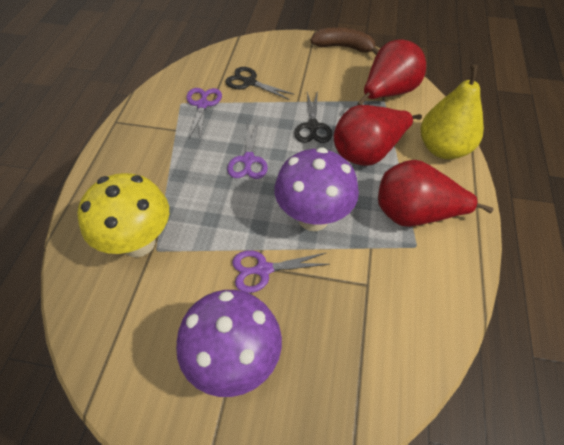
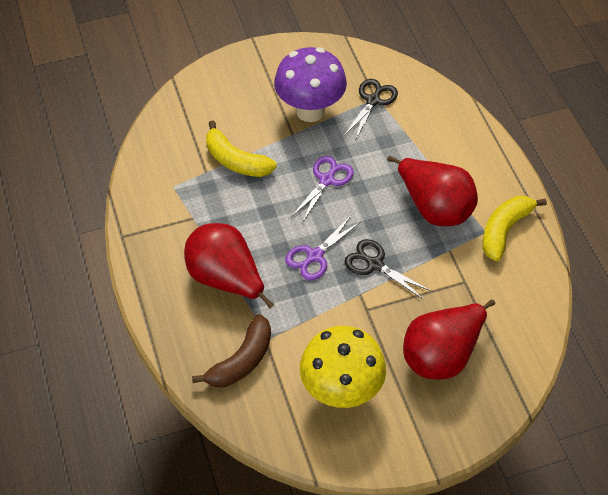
purple mushroom: 2 -> 1
purple scissors: 3 -> 2
yellow banana: 0 -> 2
yellow pear: 1 -> 0

